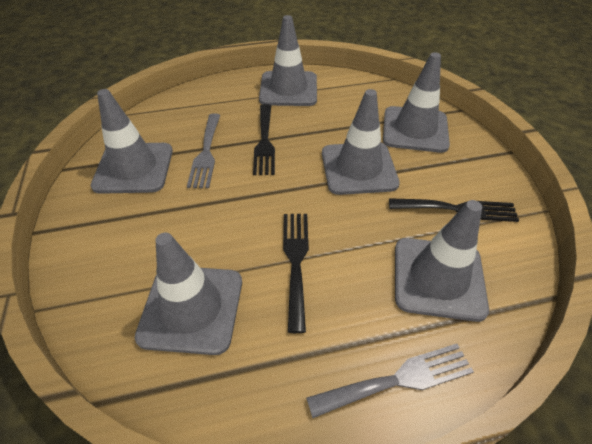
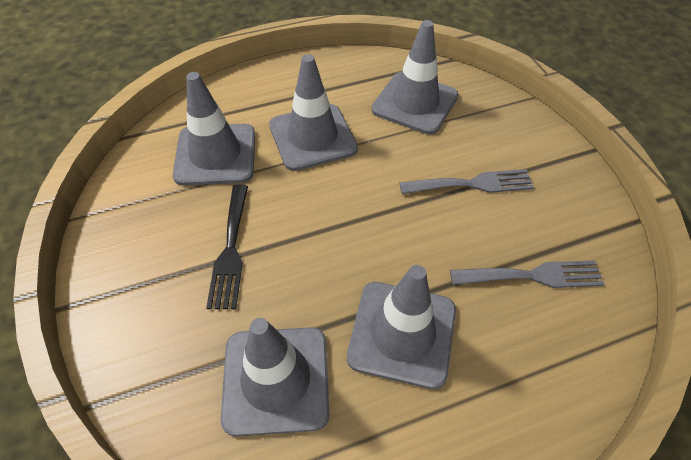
black fork: 3 -> 1
grey traffic cone: 6 -> 5

